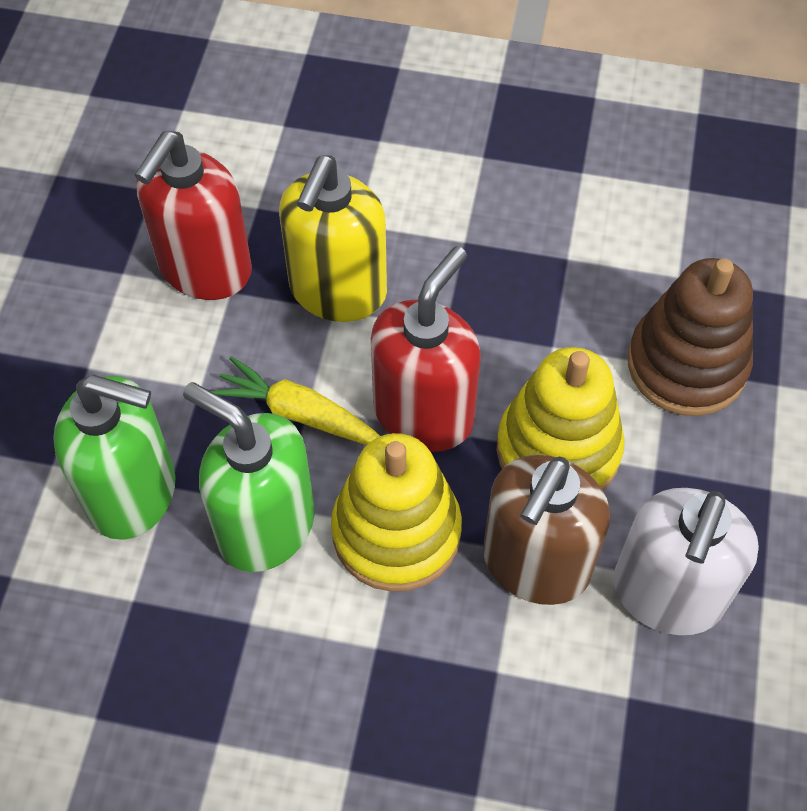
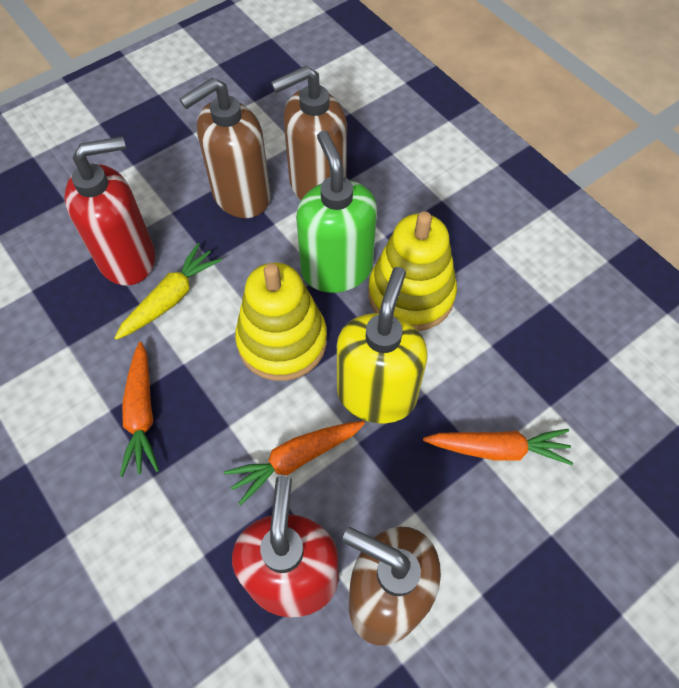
brown soap dispenser: 1 -> 3
brown stacking toy: 1 -> 0
green soap dispenser: 2 -> 1
orange carrot: 0 -> 3
white soap dispenser: 1 -> 0

